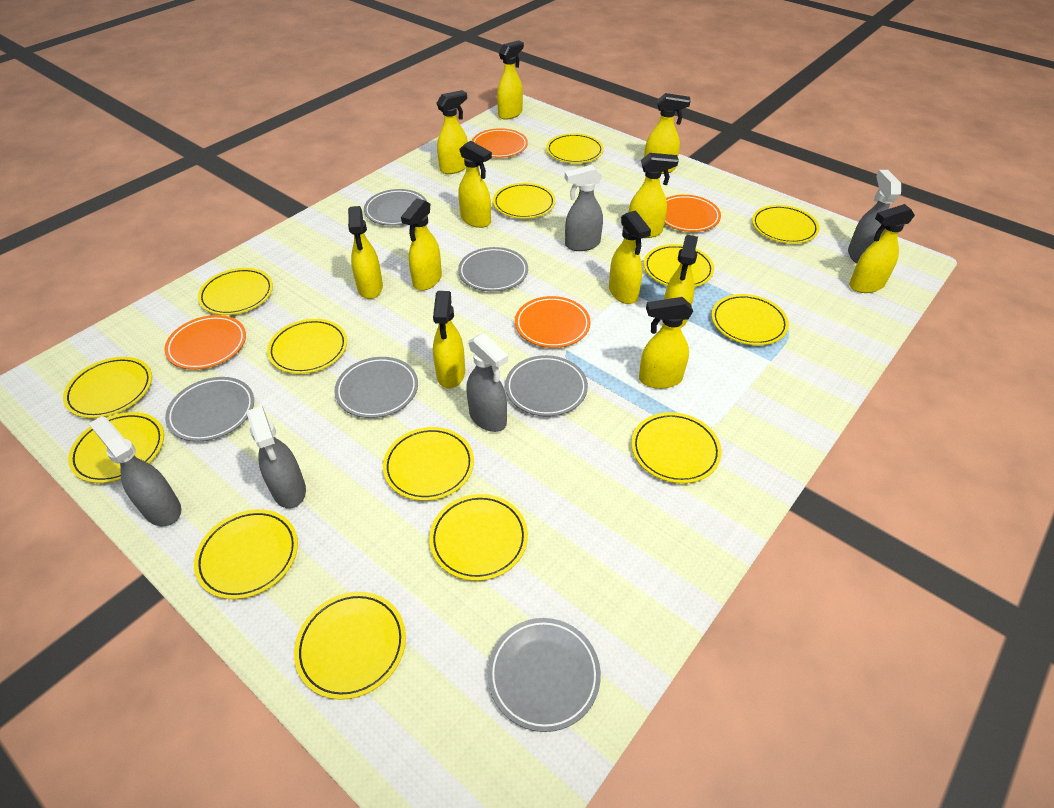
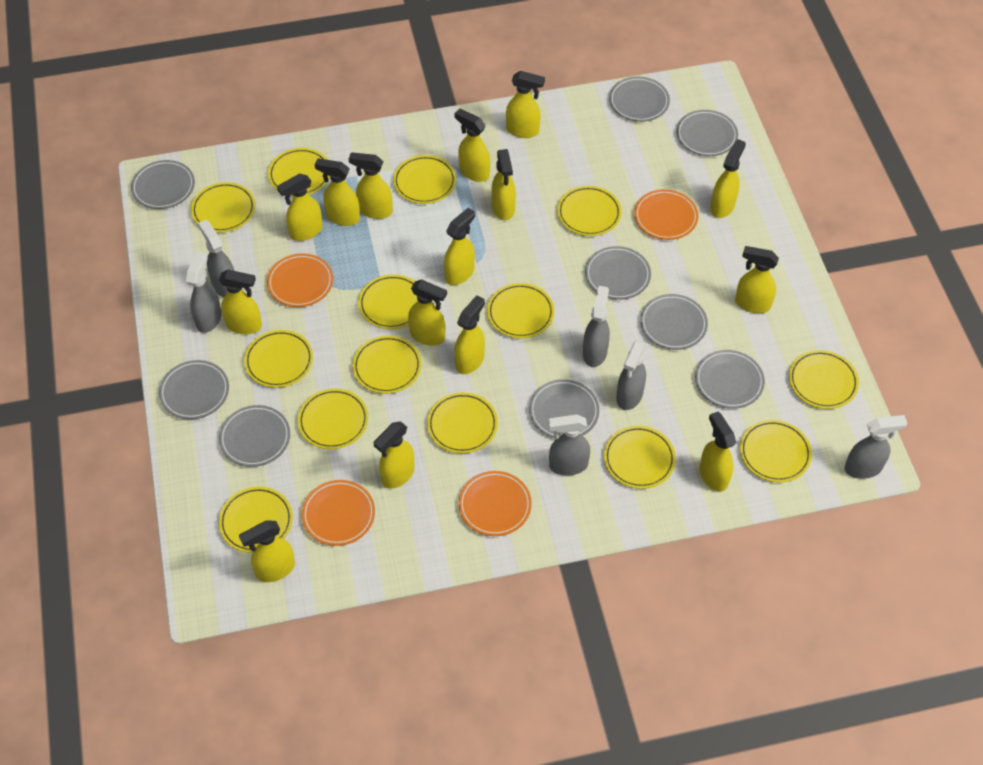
grey plate: 6 -> 9
grey spray bottle: 5 -> 6
yellow spray bottle: 12 -> 15

